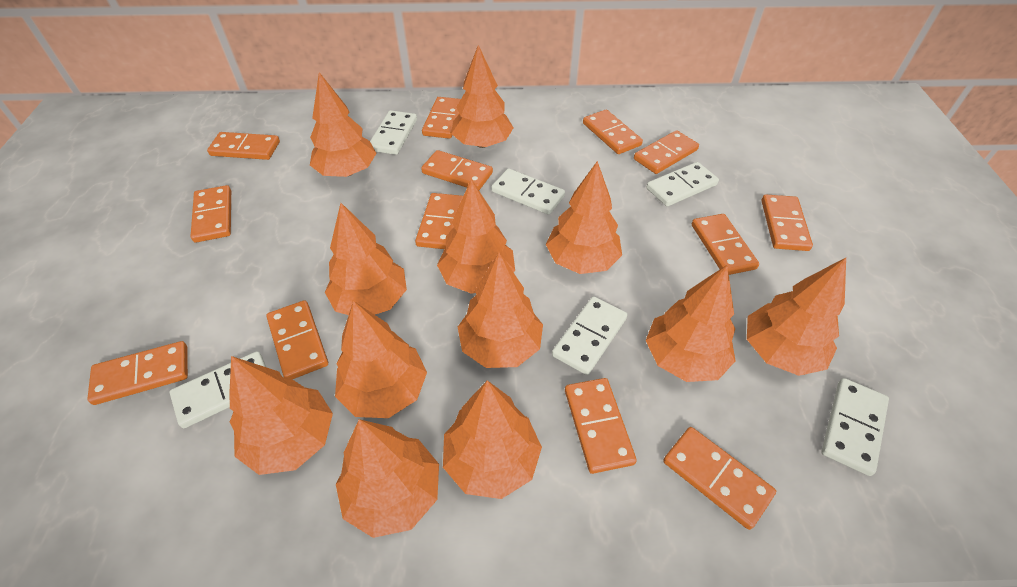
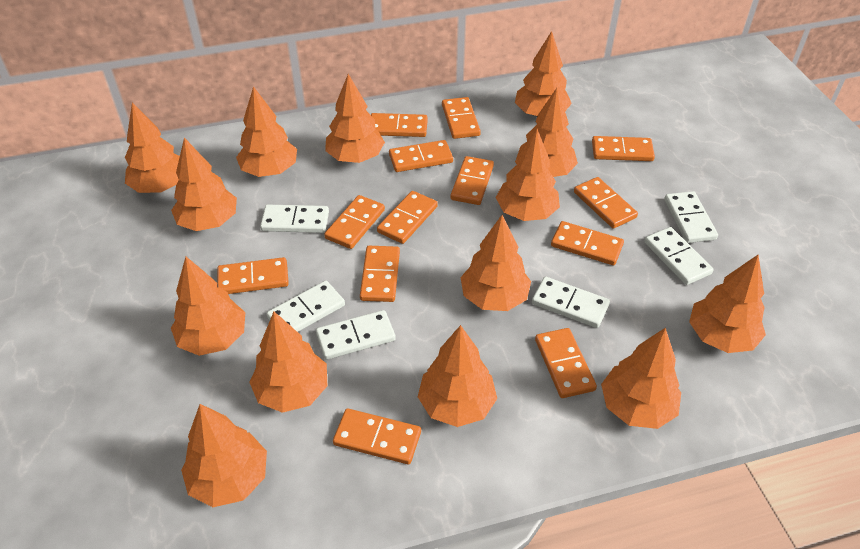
orange tree: 12 -> 14

